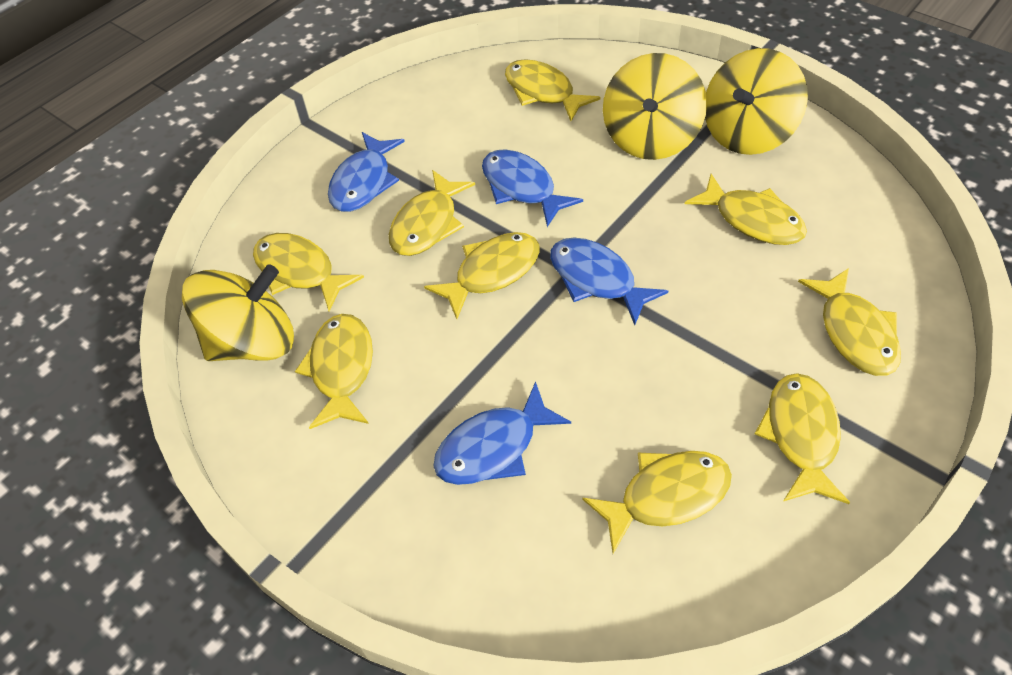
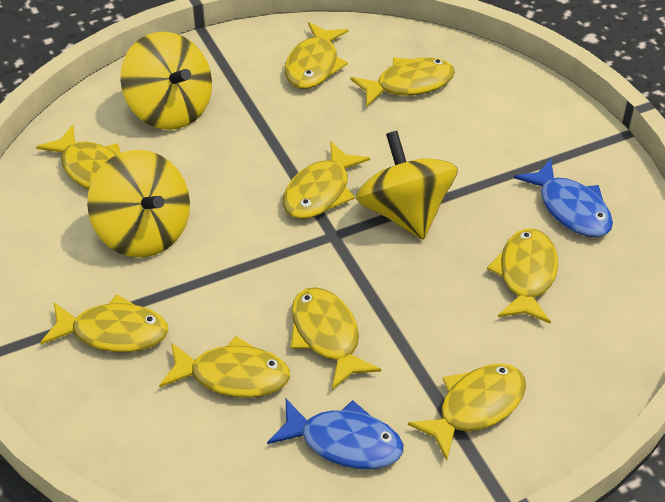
blue fish: 4 -> 2

